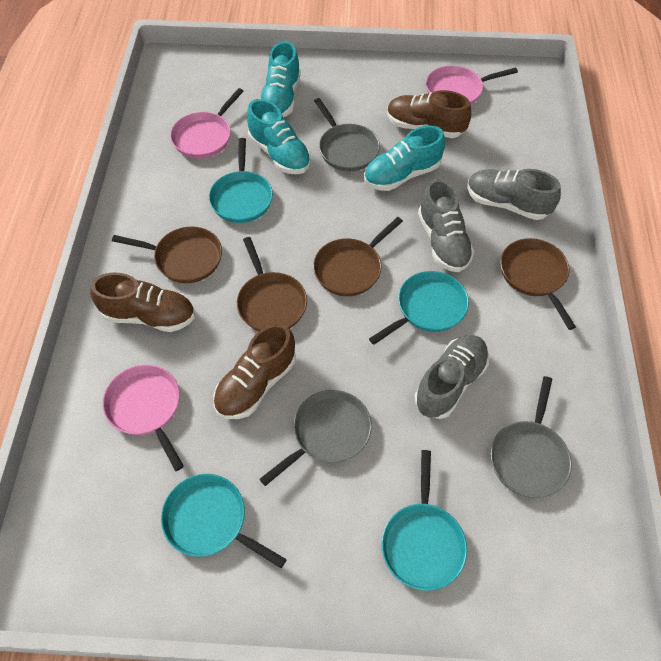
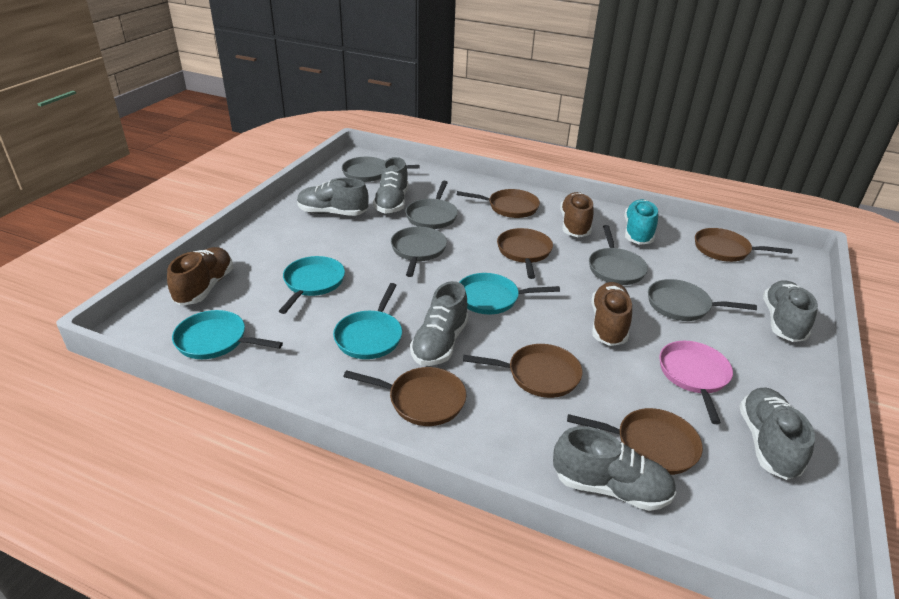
brown pan: 4 -> 6
grey pan: 3 -> 5
grey shoe: 3 -> 6
pink pan: 3 -> 1
turquoise shoe: 3 -> 1

